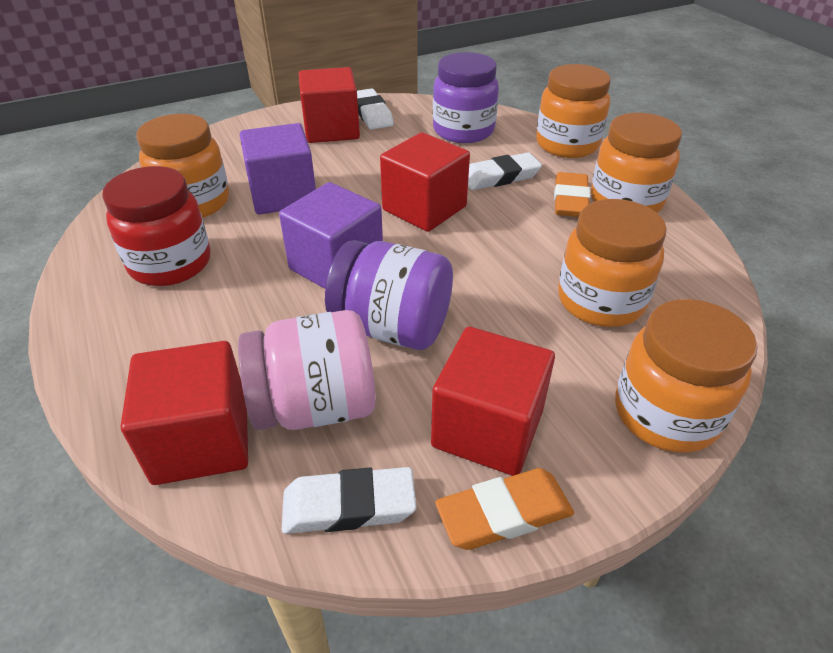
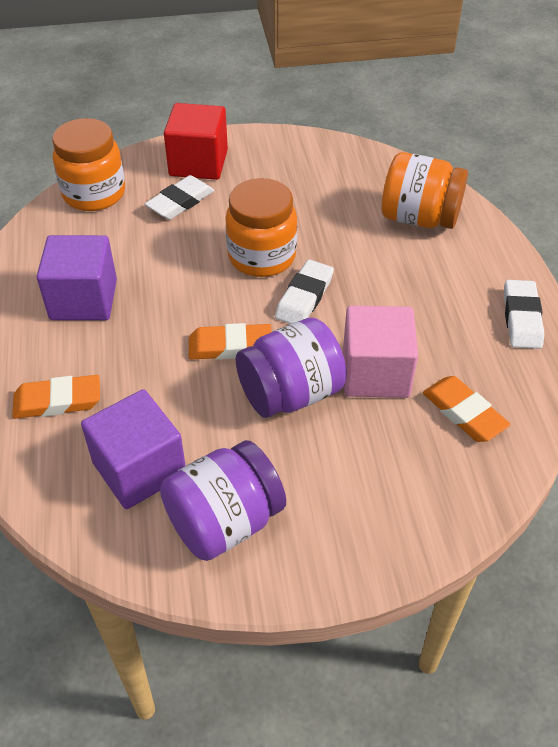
orange eraser: 2 -> 3
orange jar: 5 -> 3
pink cube: 0 -> 1
pink jar: 1 -> 0
red cube: 4 -> 1
red jar: 1 -> 0

